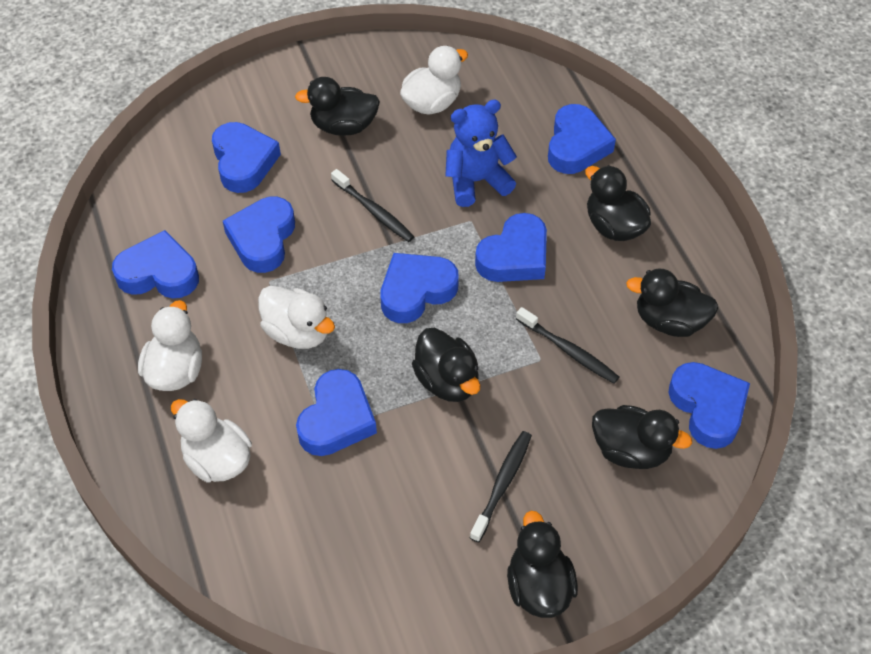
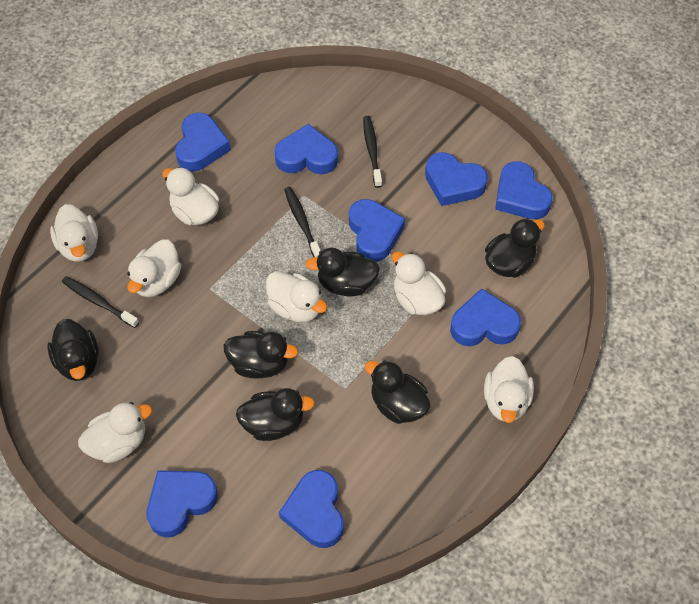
blue teddy bear: 1 -> 0
white duck: 4 -> 7

